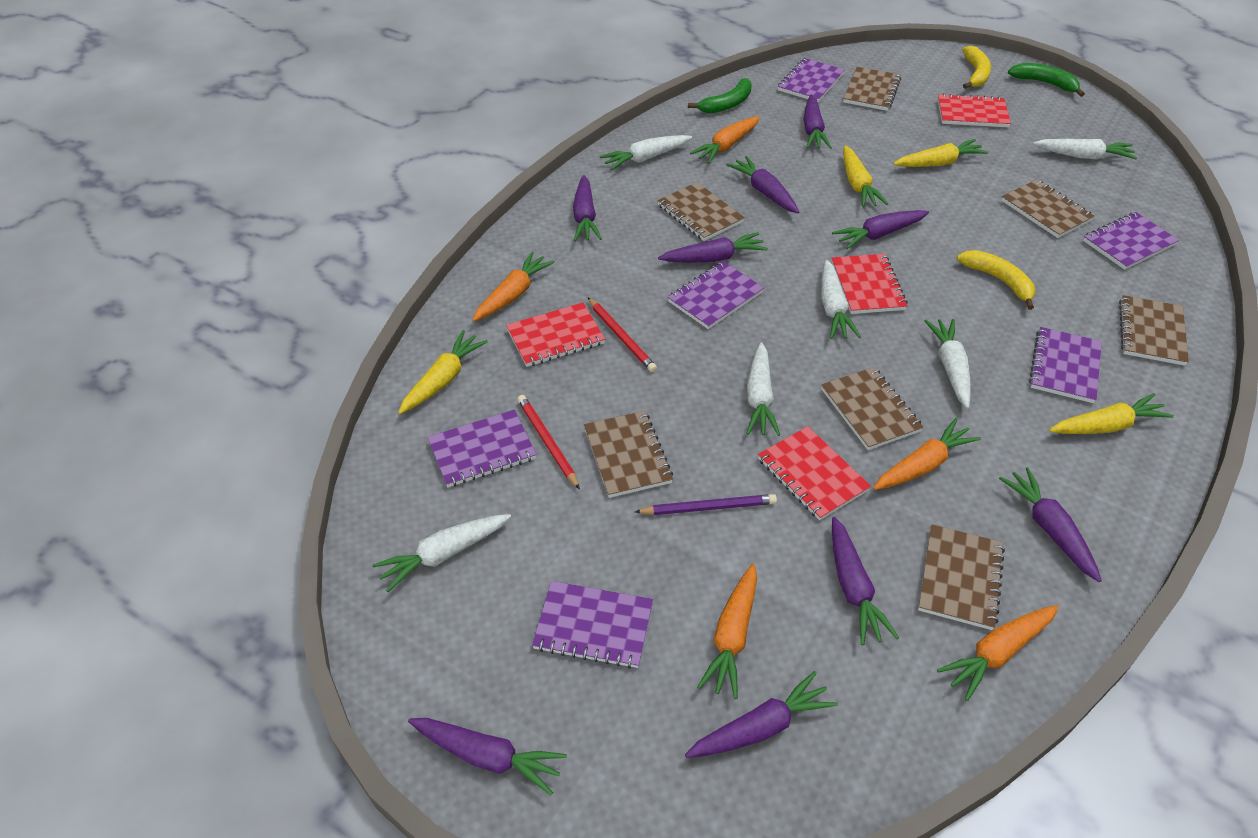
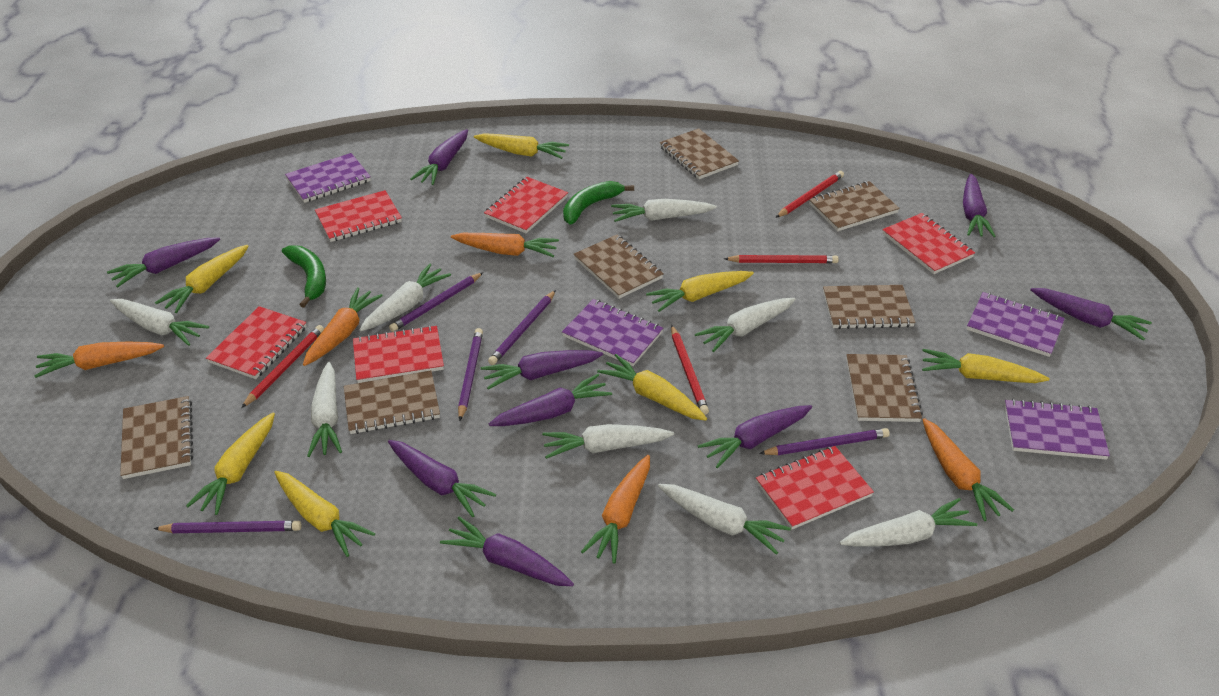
purple notebook: 6 -> 4
purple pencil: 1 -> 5
red notebook: 4 -> 6
red pencil: 2 -> 4
white carrot: 6 -> 8
yellow banana: 2 -> 0
yellow carrot: 4 -> 7

